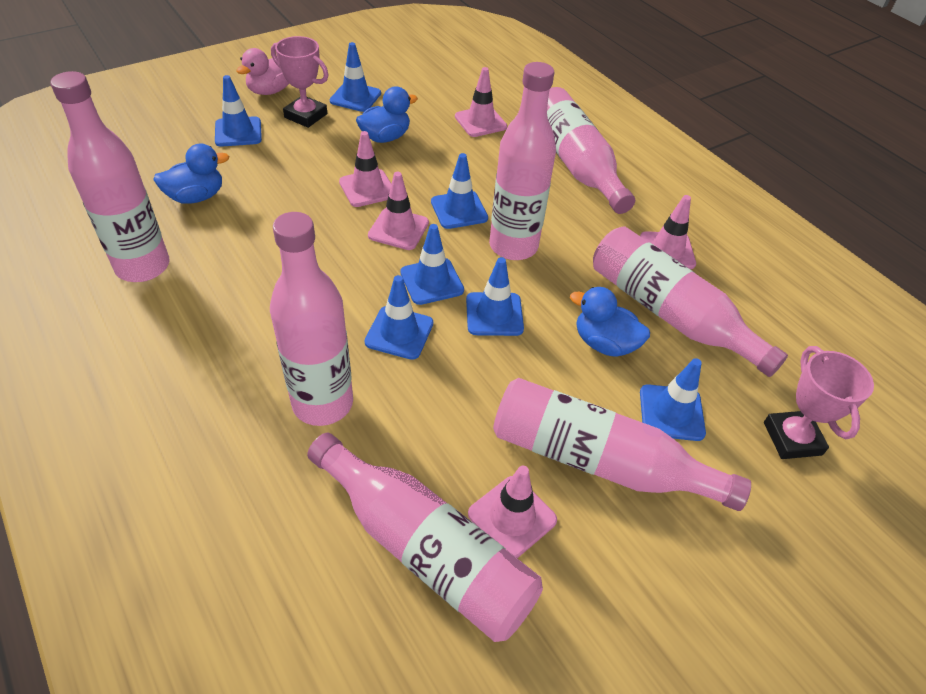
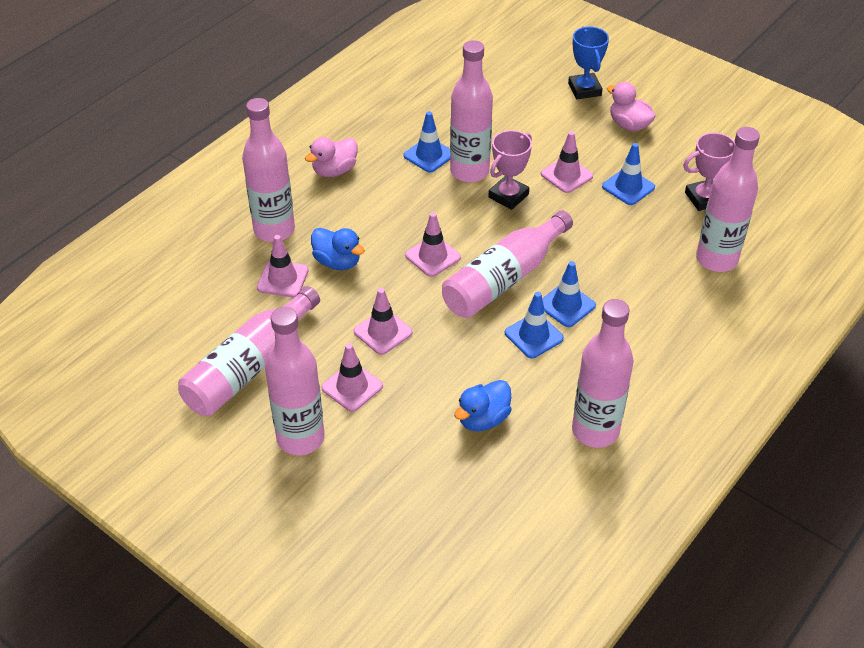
blue duck: 3 -> 2
blue traffic cone: 7 -> 4
blue trophy: 0 -> 1
pink duck: 1 -> 2

